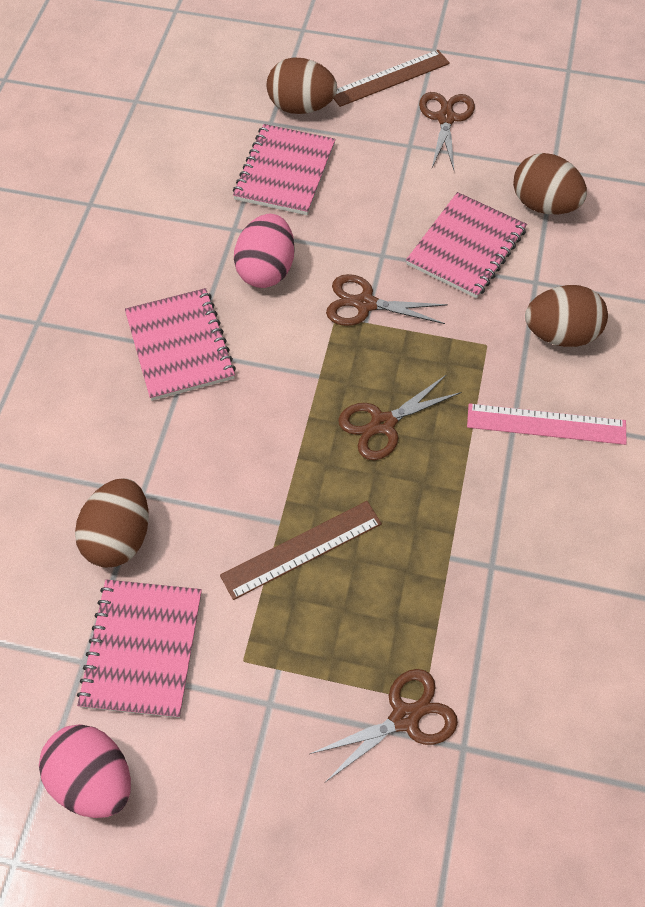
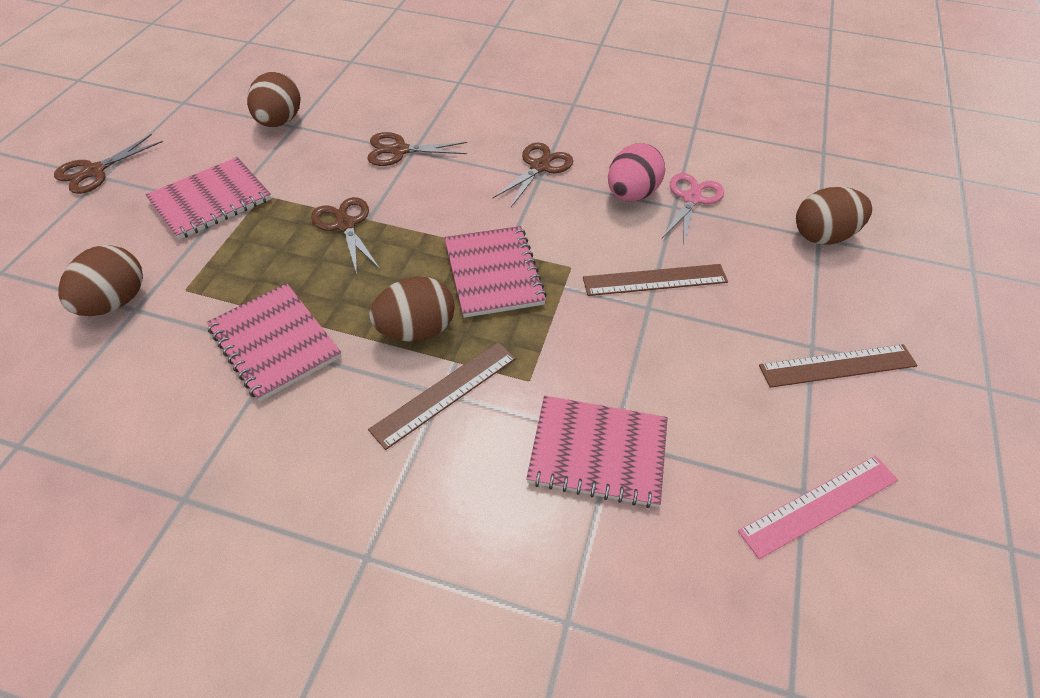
brown ruler: 2 -> 3
pink egg: 2 -> 1
pink scissors: 0 -> 1

